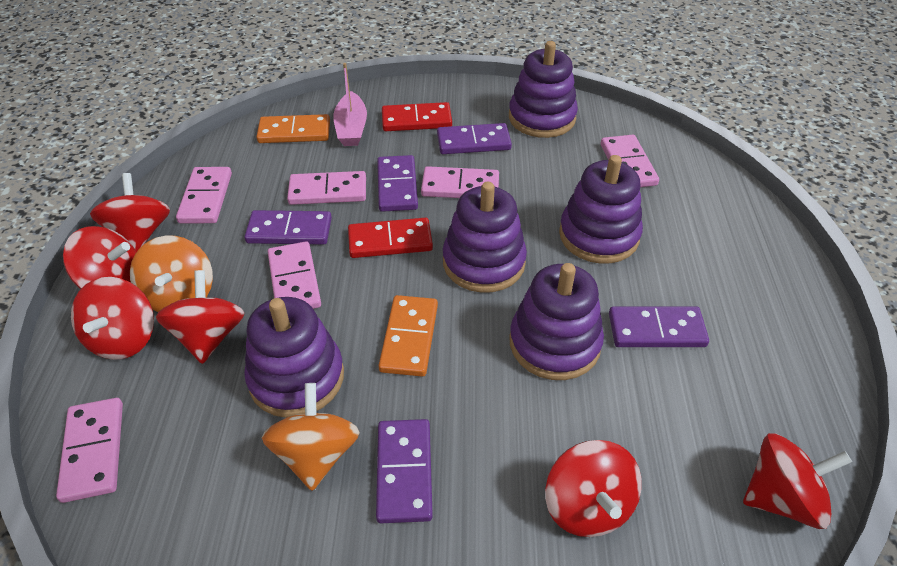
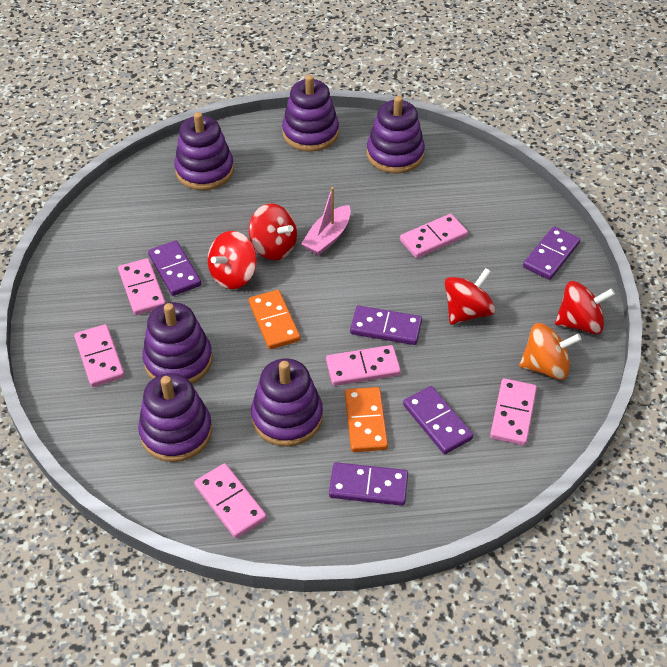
orange spinning top: 2 -> 1
purple stacking toy: 5 -> 6
red domino: 2 -> 0
red spinning top: 6 -> 4

